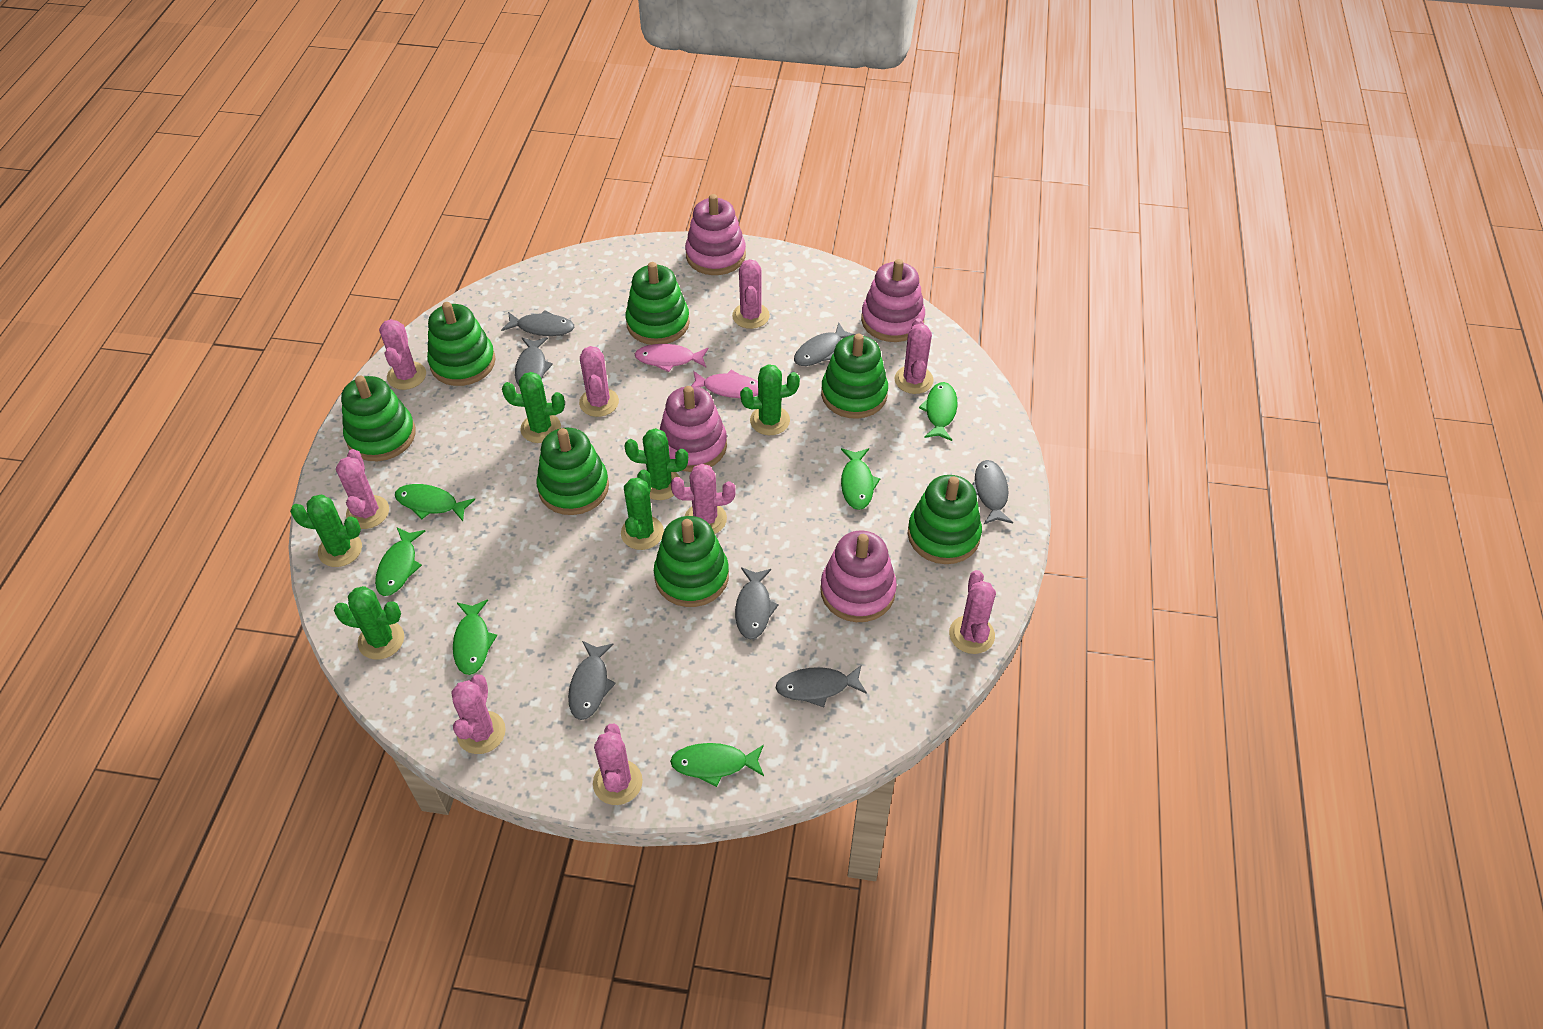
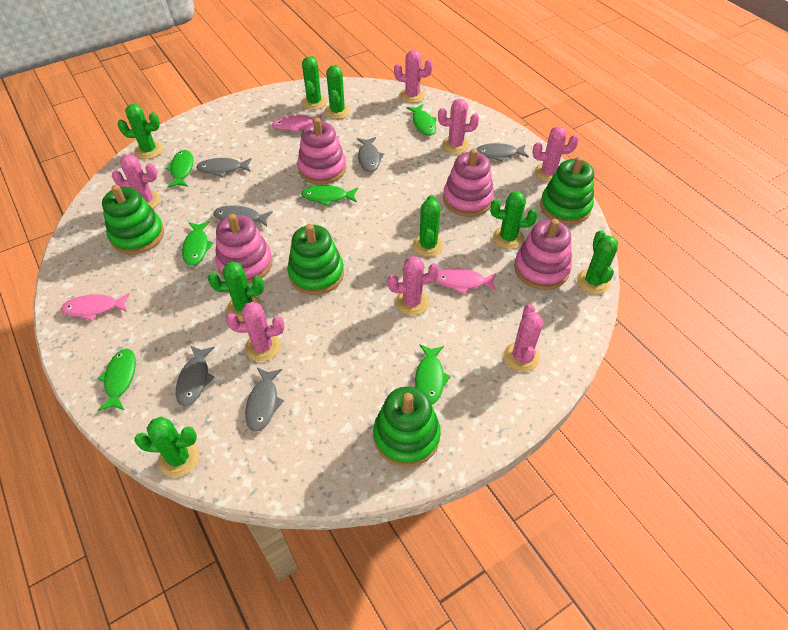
green cactus: 6 -> 8
green stacking toy: 7 -> 4
grey fish: 7 -> 6
pink cactus: 9 -> 7
pink fish: 2 -> 3

